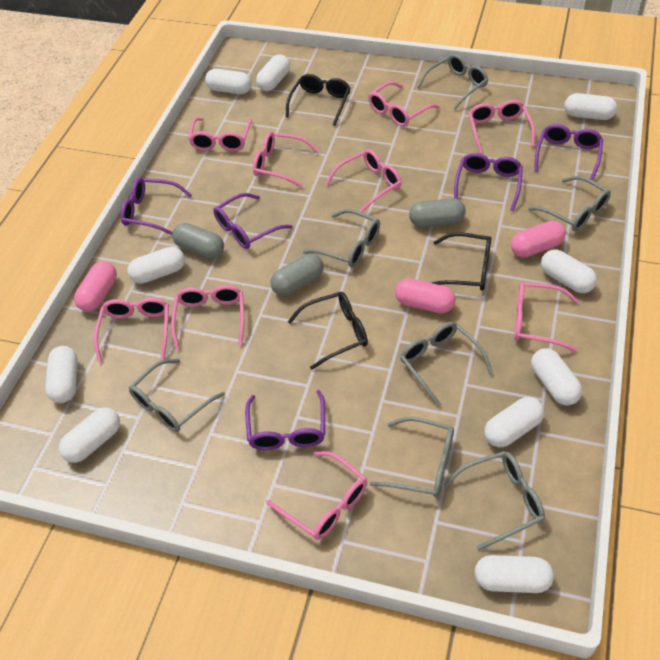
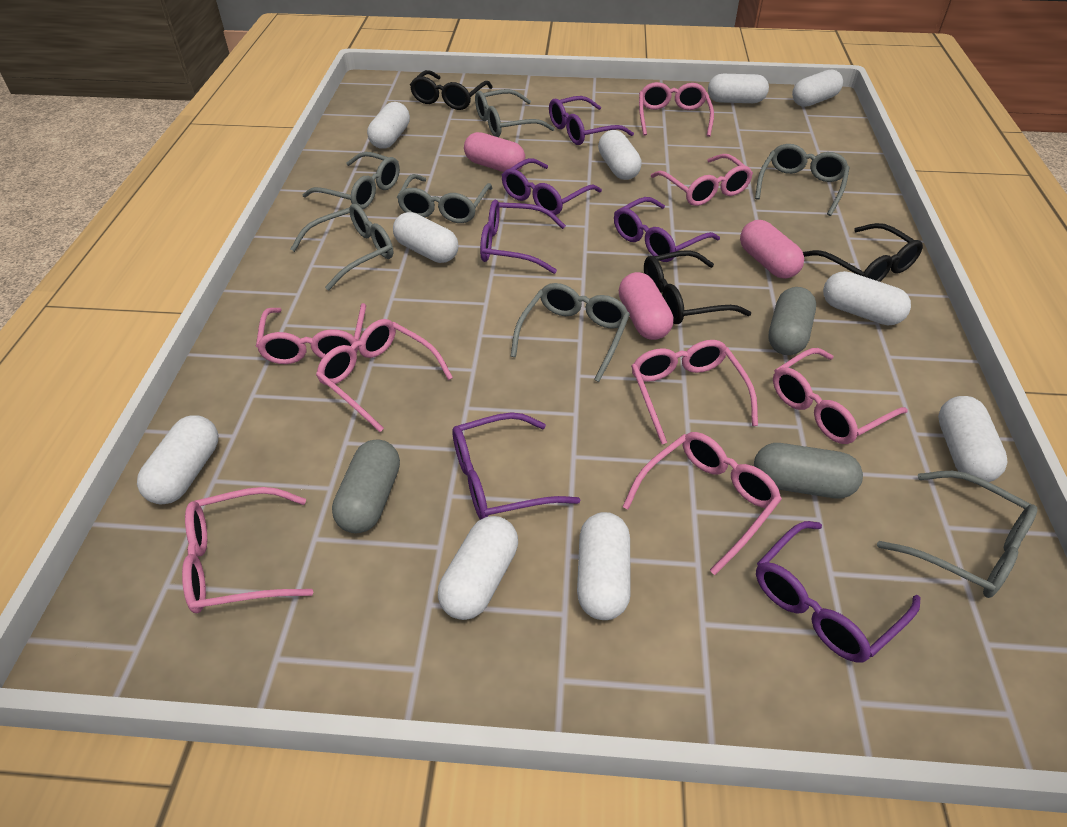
pink glasses: 9 -> 8
purple glasses: 5 -> 6

